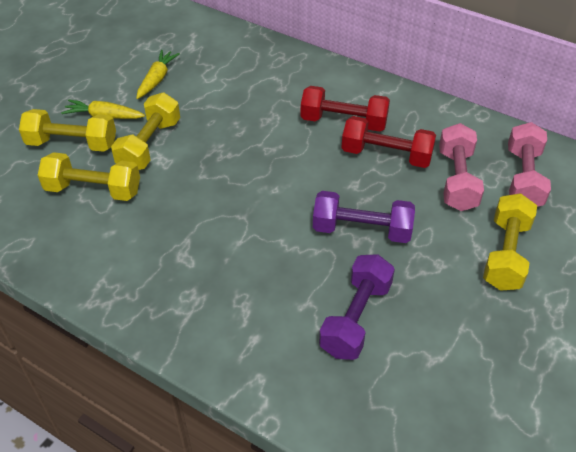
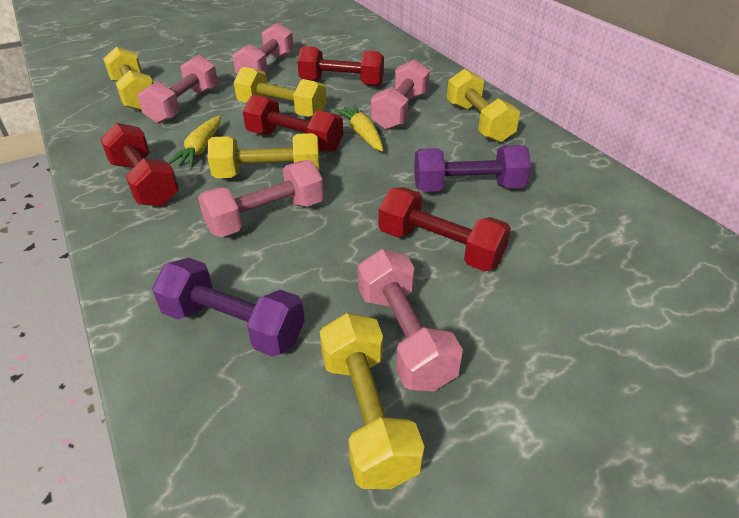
pink dumbbell: 2 -> 5
red dumbbell: 2 -> 4
yellow dumbbell: 4 -> 5

